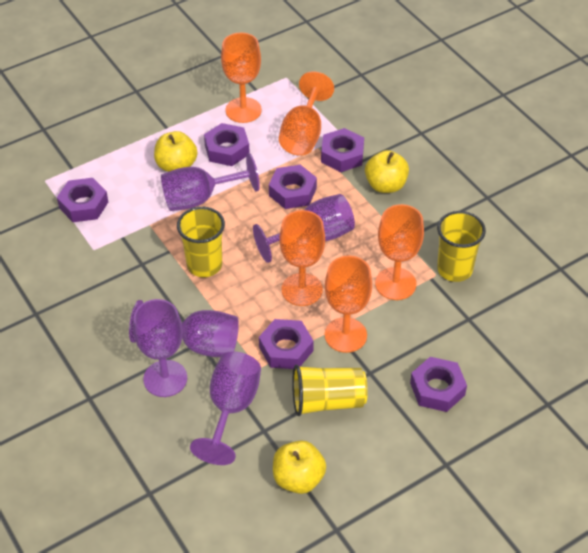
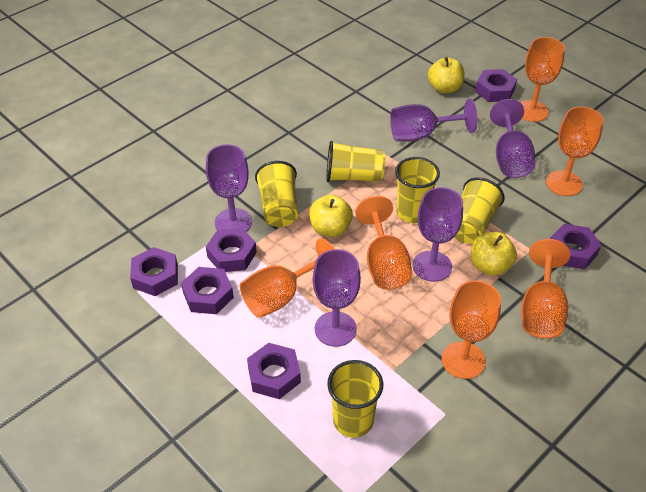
orange goblet: 5 -> 6
yellow cup: 3 -> 5

